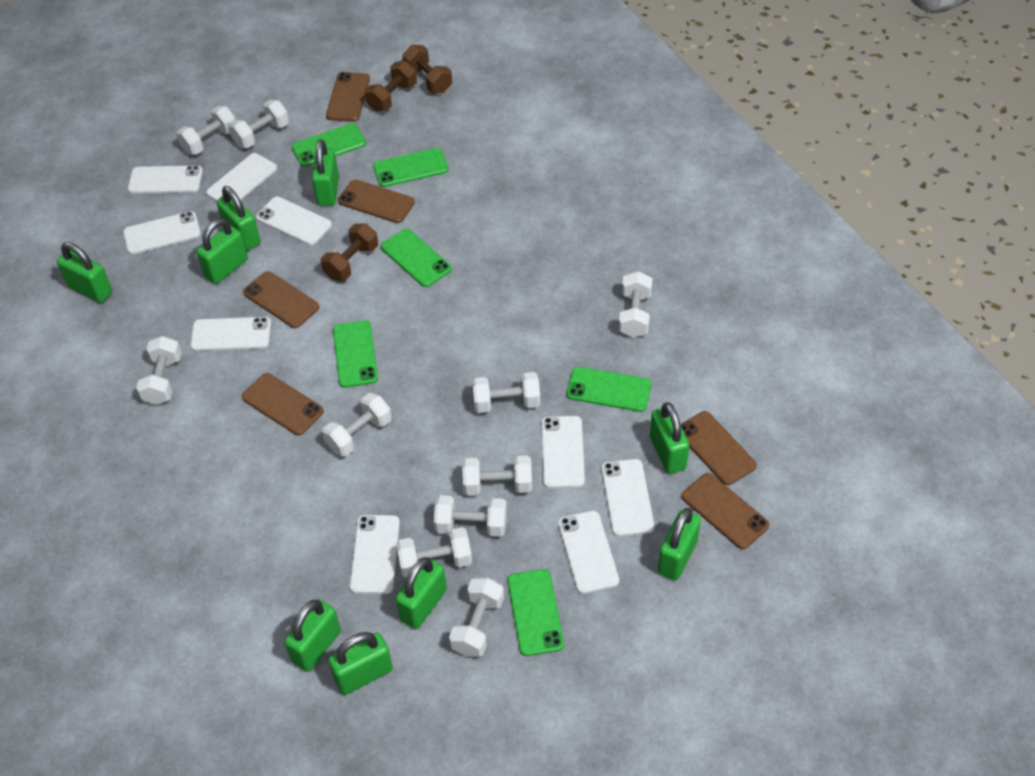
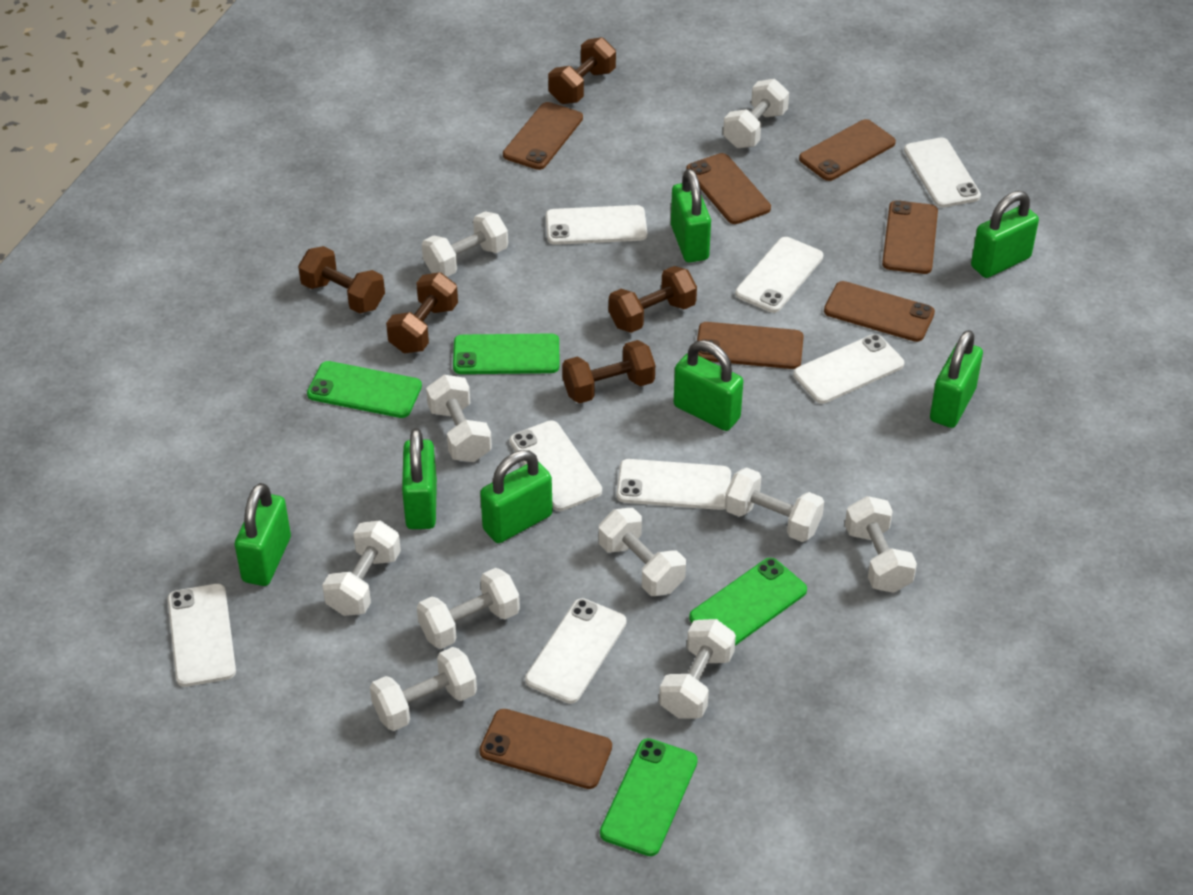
brown dumbbell: 3 -> 5
brown phone: 6 -> 7
green padlock: 9 -> 7
green phone: 6 -> 4
white phone: 9 -> 8

